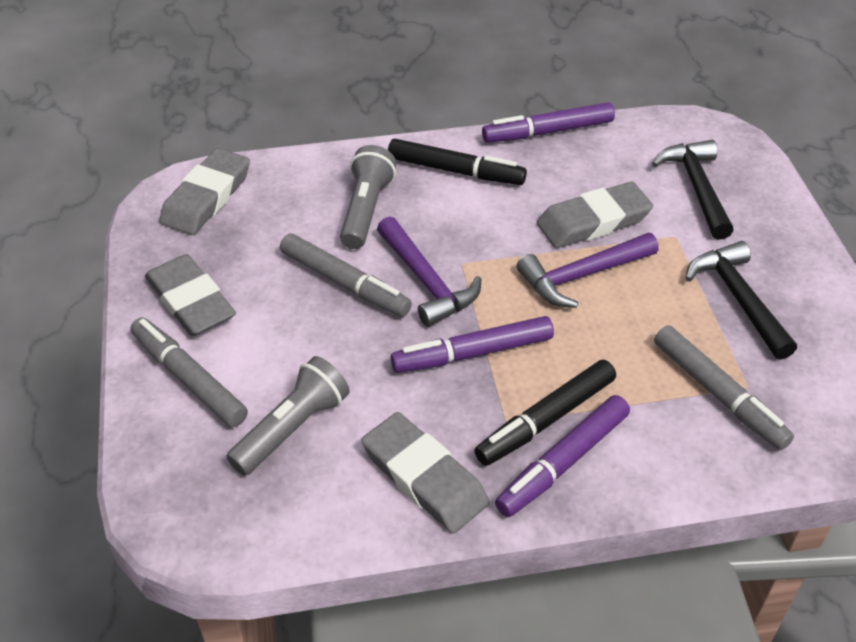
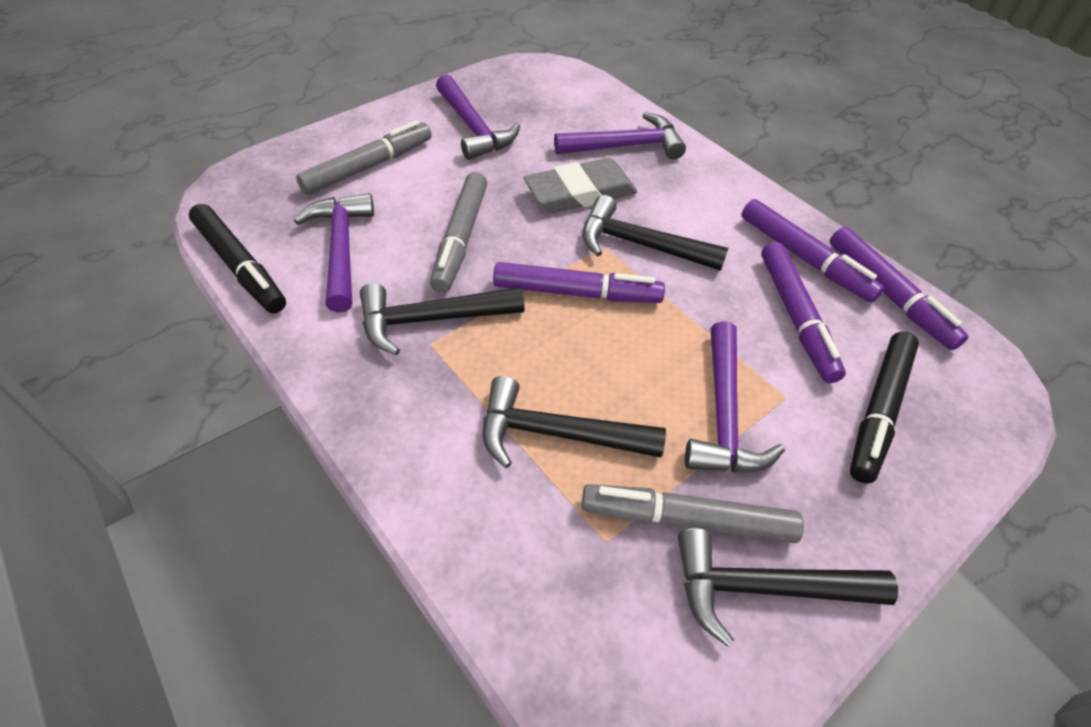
black hammer: 2 -> 4
grey eraser: 4 -> 1
grey flashlight: 2 -> 0
purple hammer: 2 -> 4
purple marker: 3 -> 4

